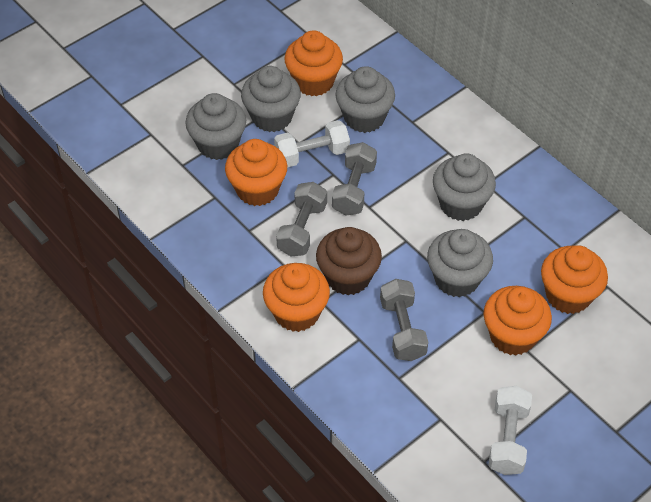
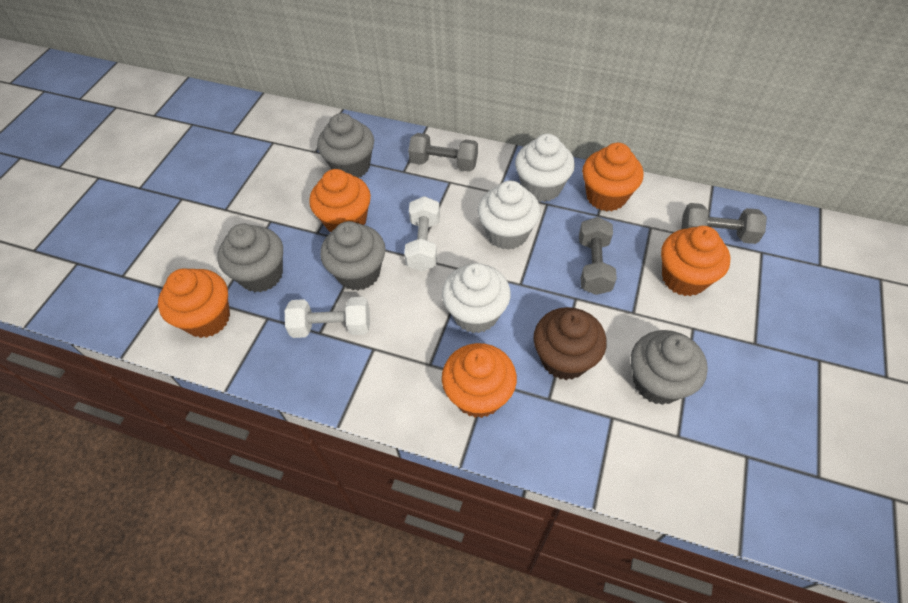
grey cupcake: 5 -> 4
white cupcake: 0 -> 3

